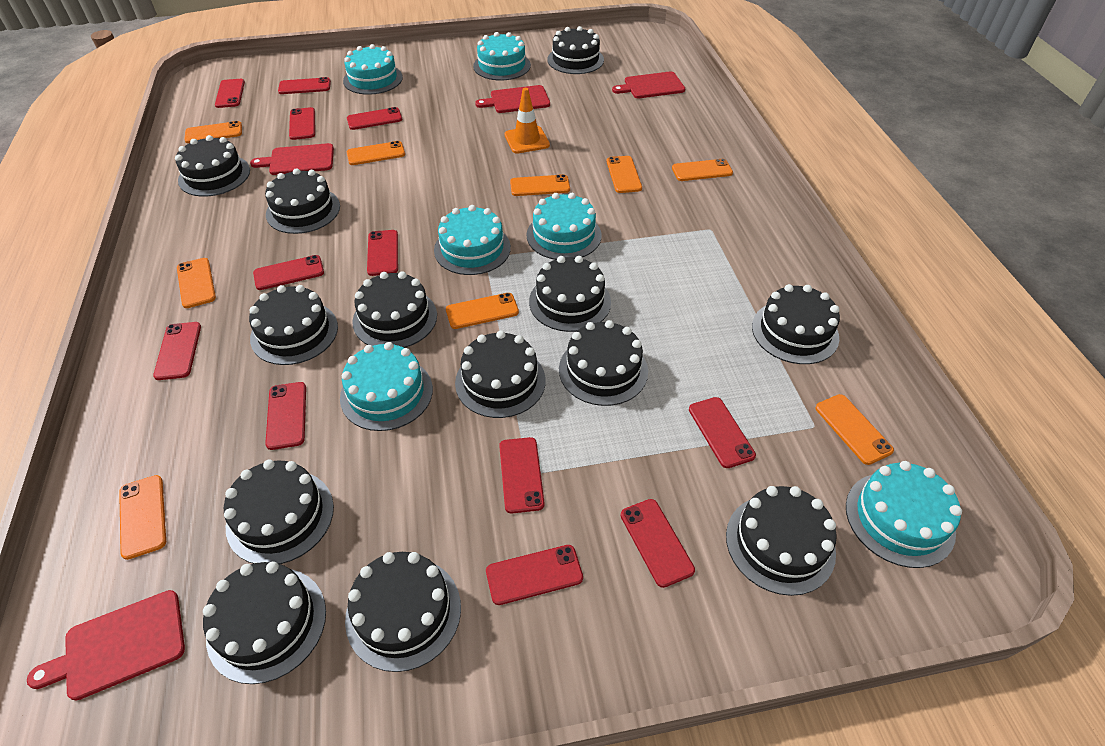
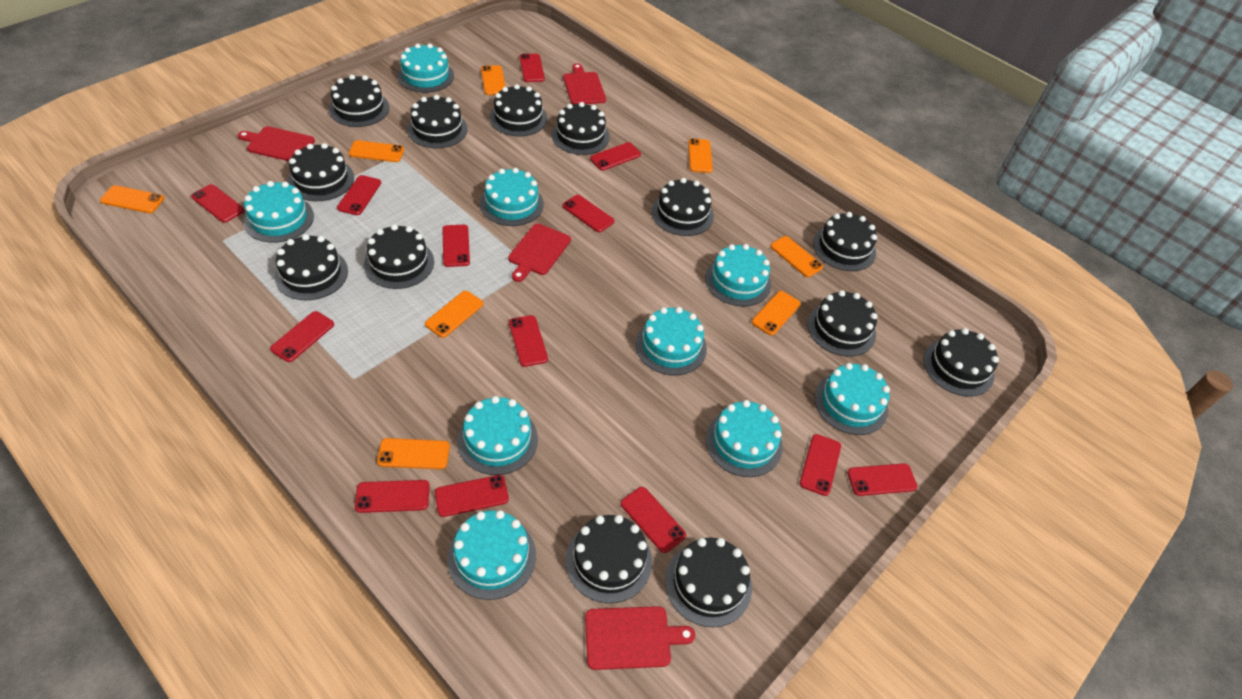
orange phone: 9 -> 8
orange traffic cone: 1 -> 0
red phone: 12 -> 13
turquoise cake: 6 -> 9

